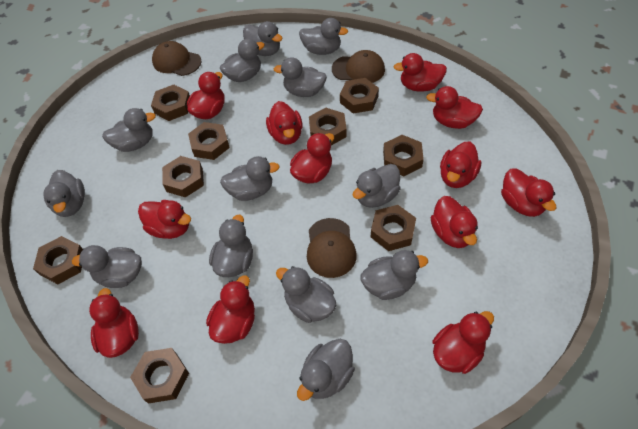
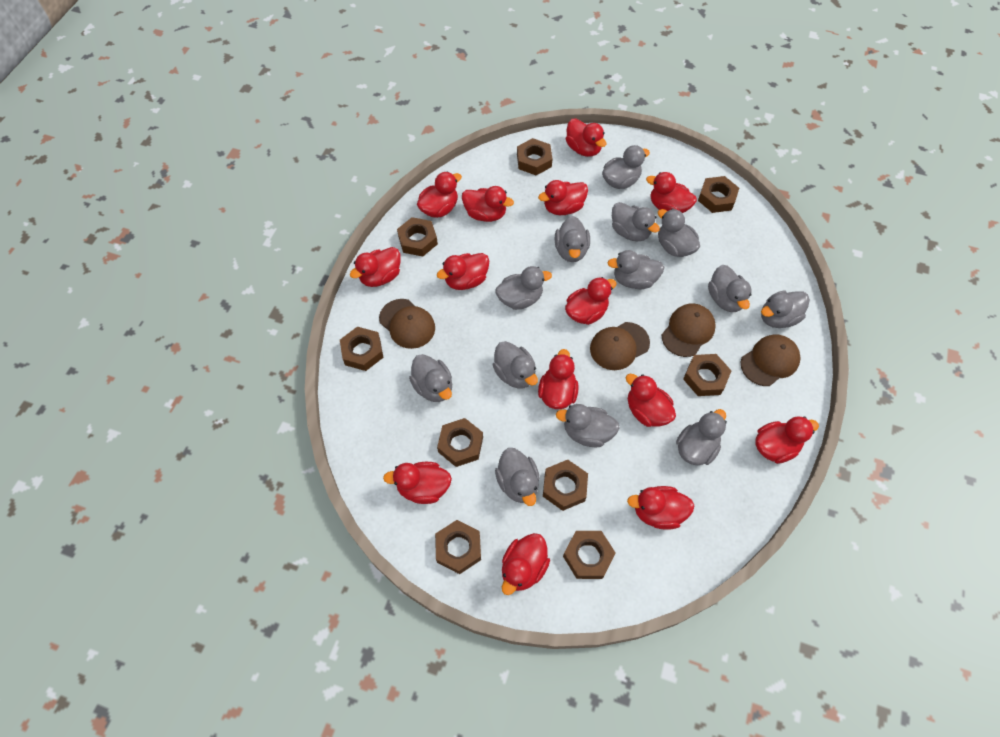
brown cap: 3 -> 4
red duck: 12 -> 14

